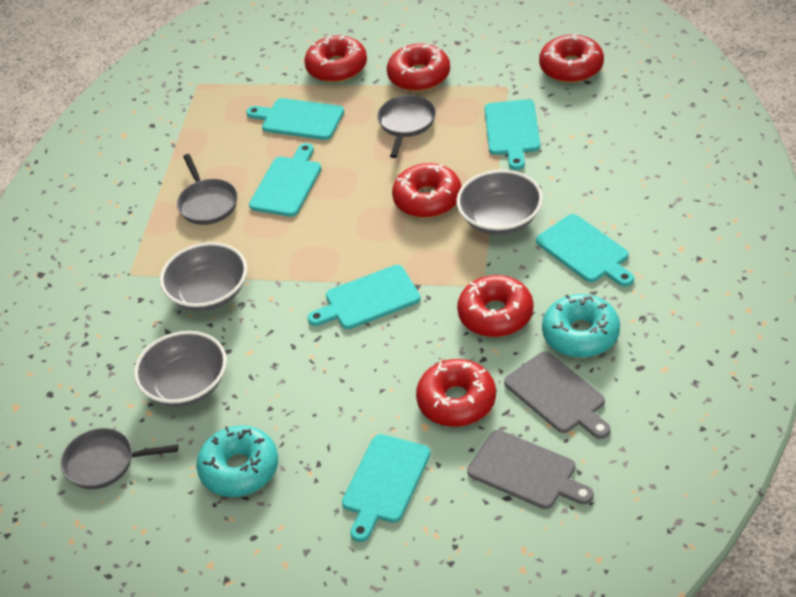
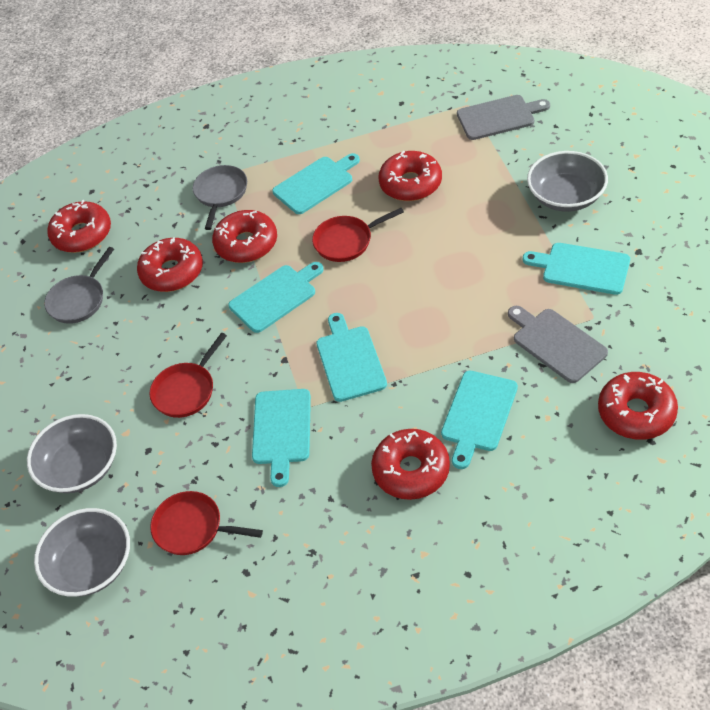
grey pan: 3 -> 2
red pan: 0 -> 3
turquoise donut: 2 -> 0

